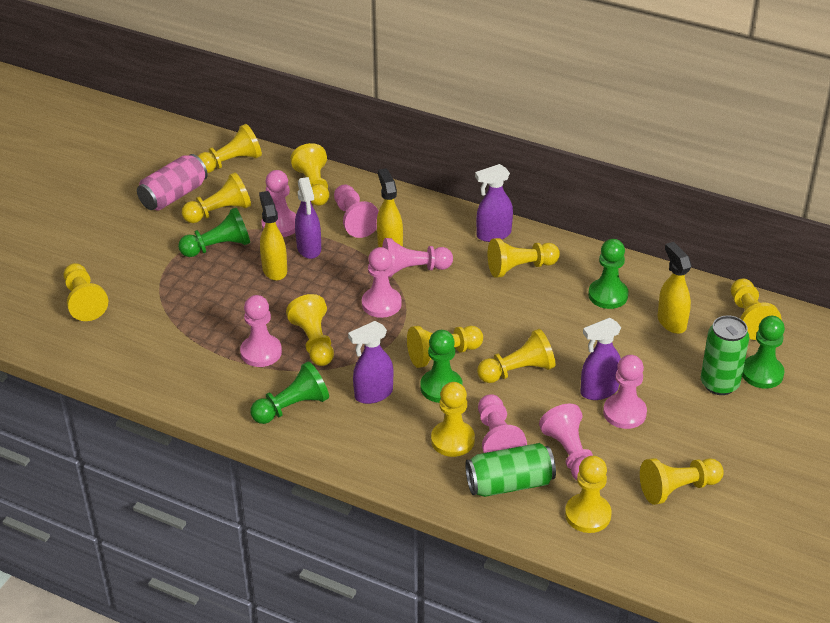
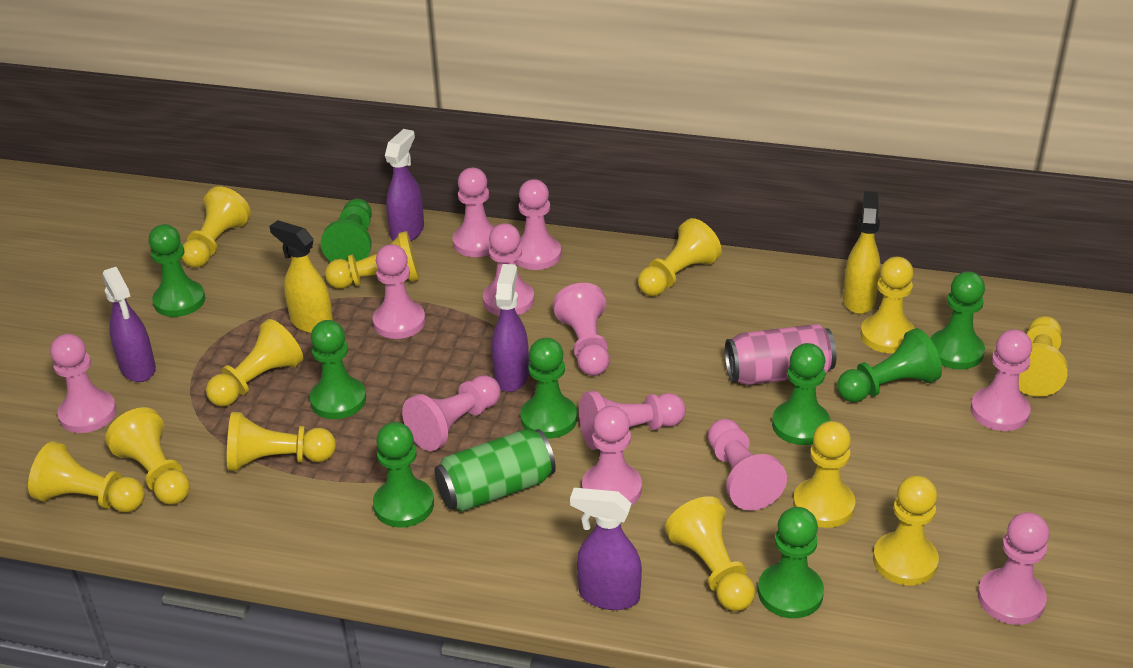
green can: 2 -> 1
green pawn: 5 -> 9
pink pawn: 8 -> 12
yellow spray bottle: 3 -> 2

